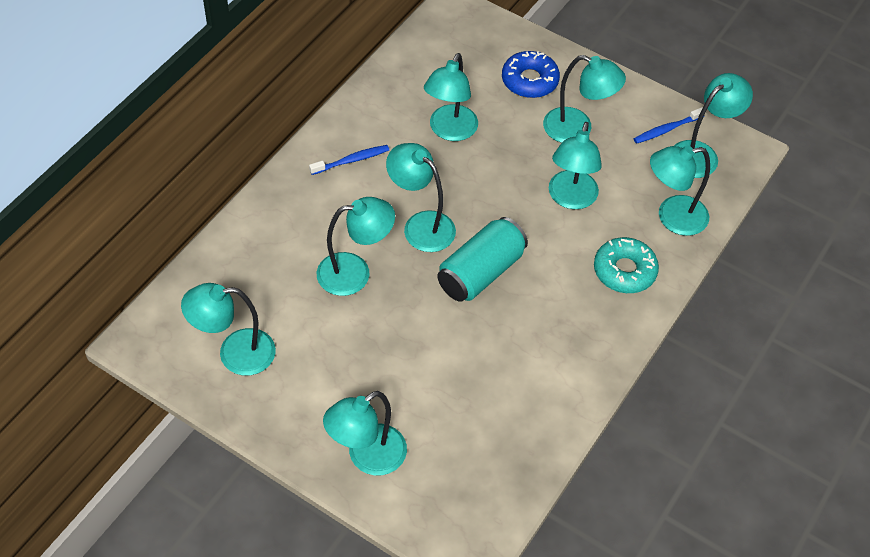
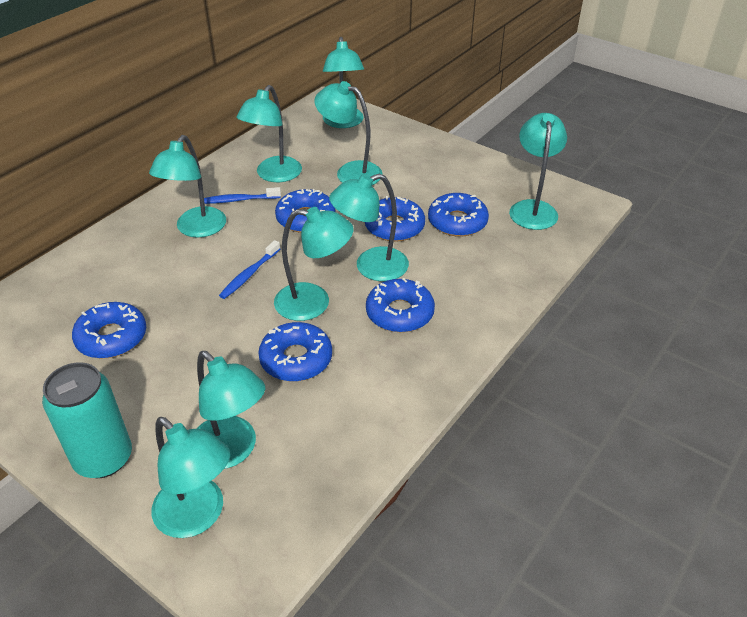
blue donut: 1 -> 6
turquoise donut: 1 -> 0

